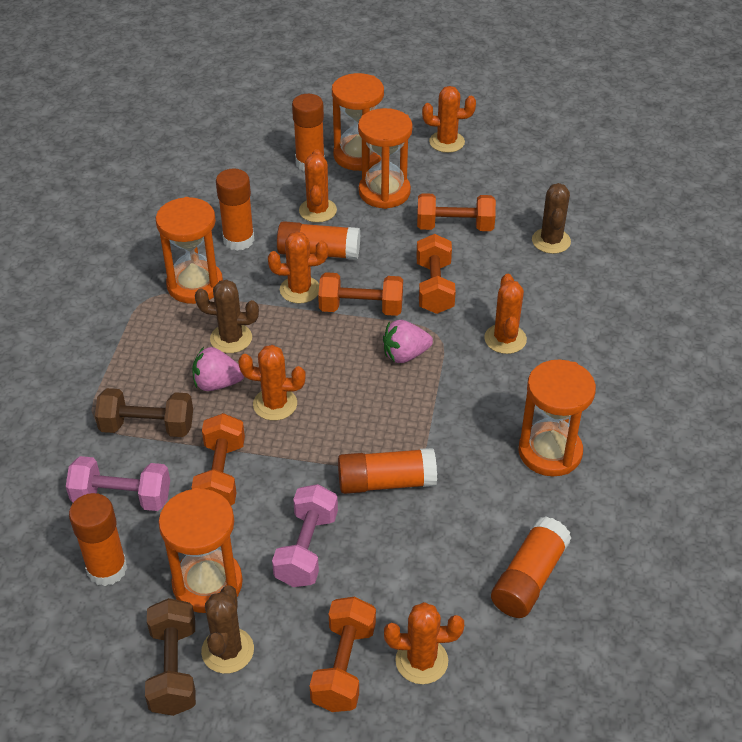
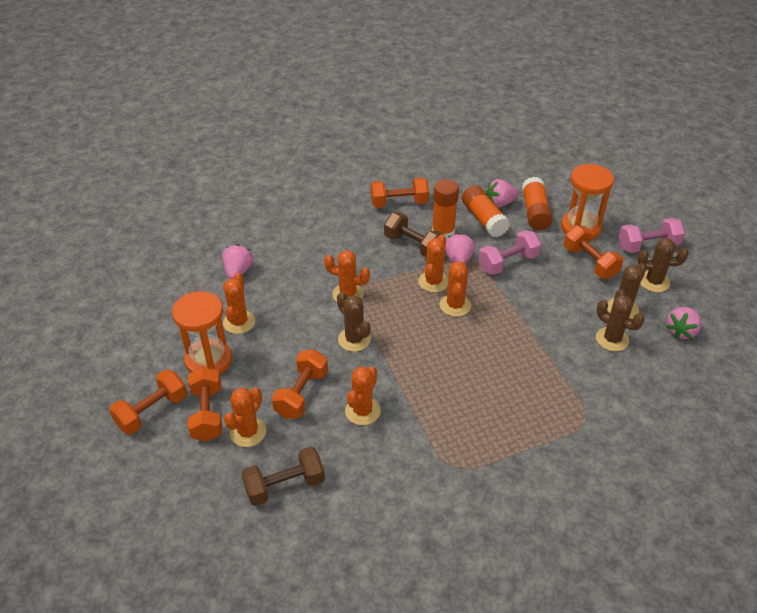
brown cactus: 3 -> 4
orange glue stick: 6 -> 3
orange hourglass: 5 -> 2
pink strawberry: 2 -> 4

